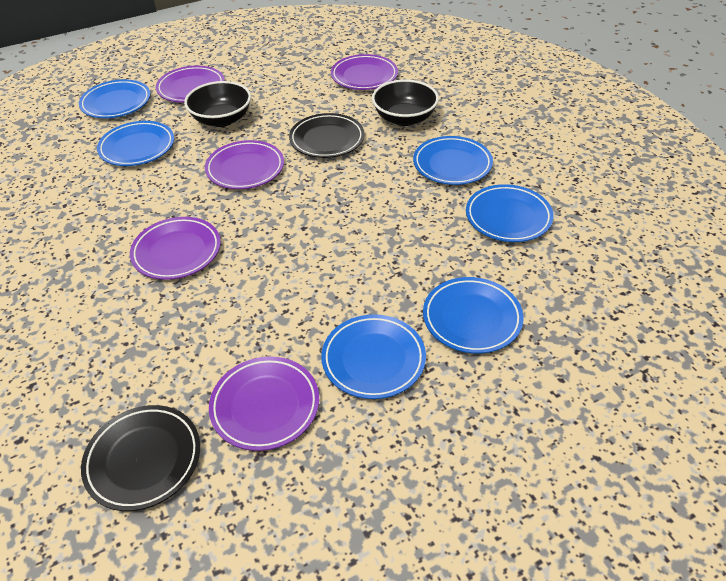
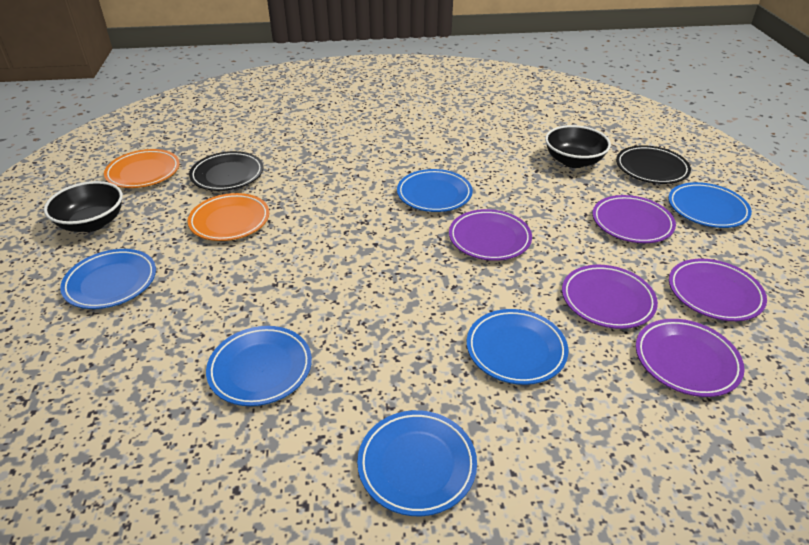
orange plate: 0 -> 2

